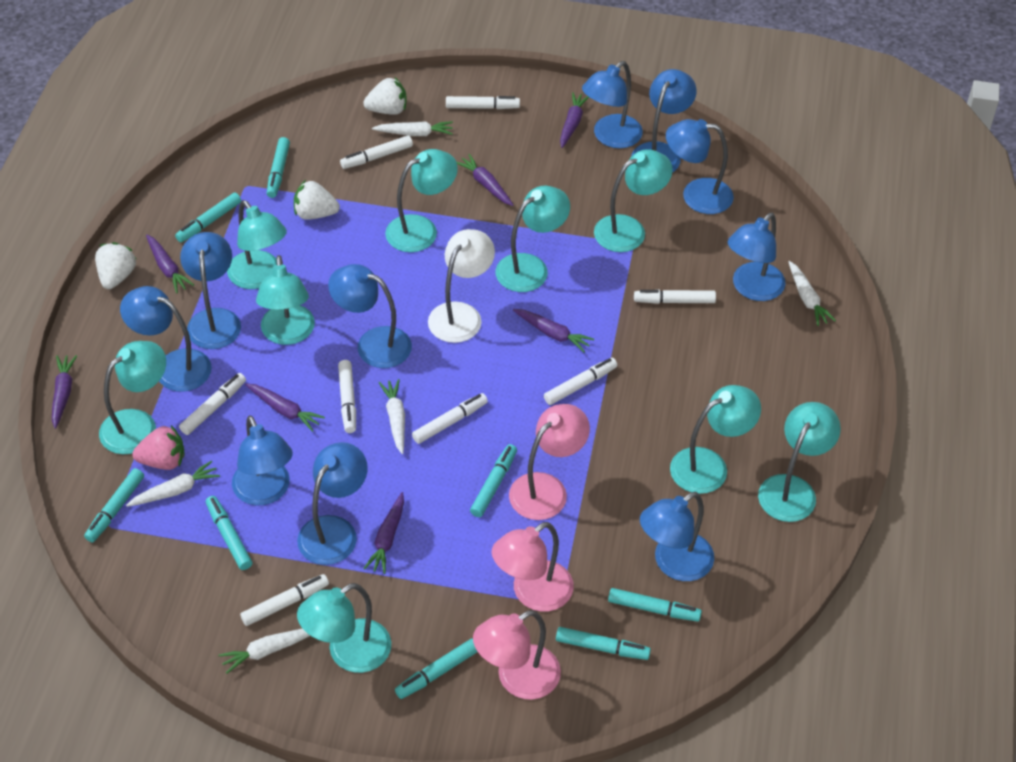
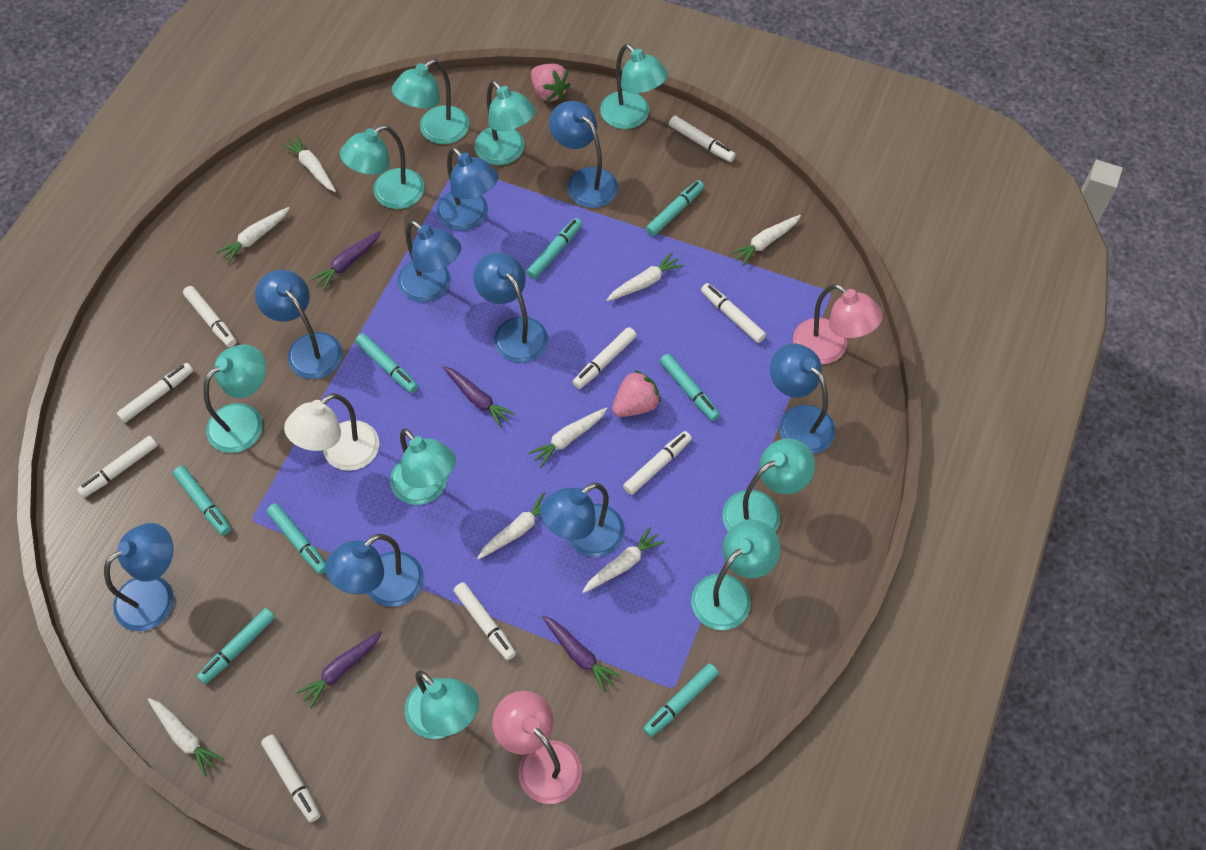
blue lamp: 10 -> 9
pink lamp: 3 -> 2
pink strawberry: 1 -> 2
purple carrot: 7 -> 4
white carrot: 5 -> 8
white marker: 8 -> 9
white strawberry: 3 -> 0

